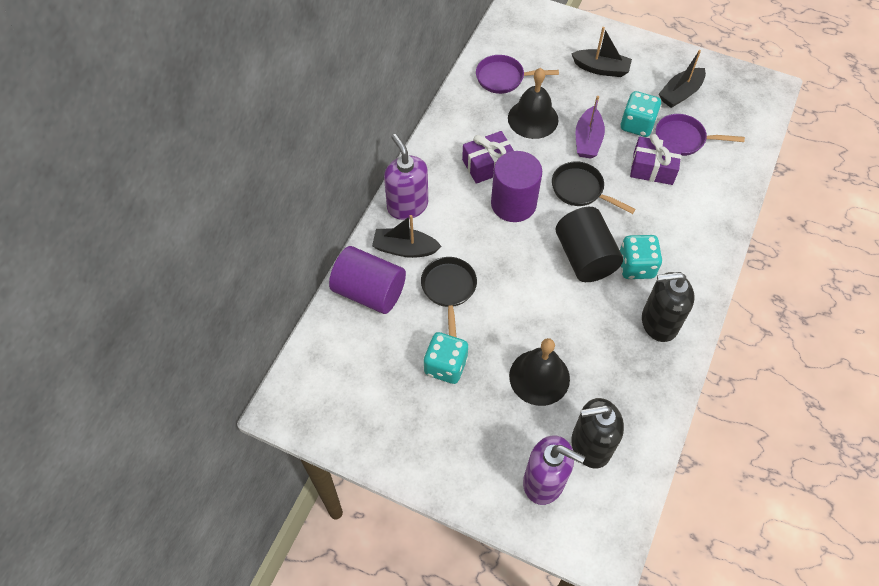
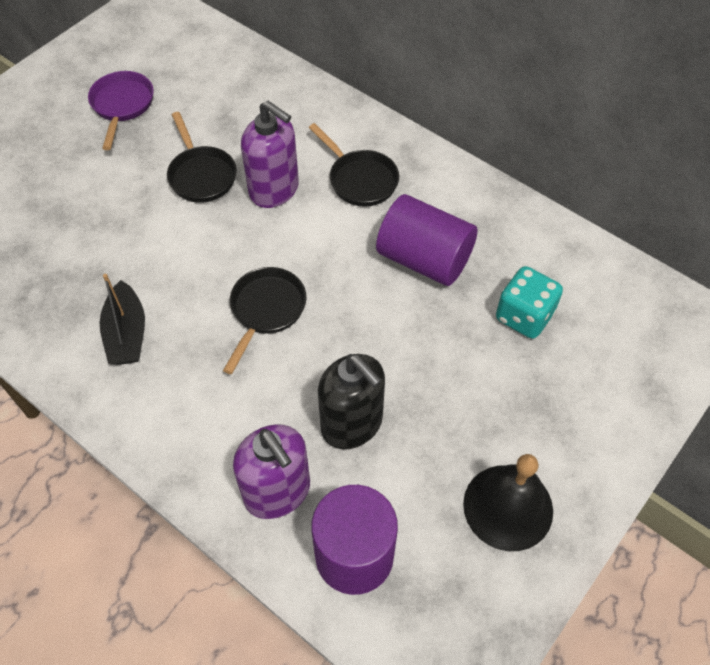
black bell: 2 -> 1
black boat: 3 -> 1
black cylinder: 1 -> 0
black pan: 2 -> 3
black soap dispenser: 2 -> 1
purple boat: 1 -> 0
purple gift: 2 -> 0
purple pan: 2 -> 1
turquoise dice: 3 -> 1

